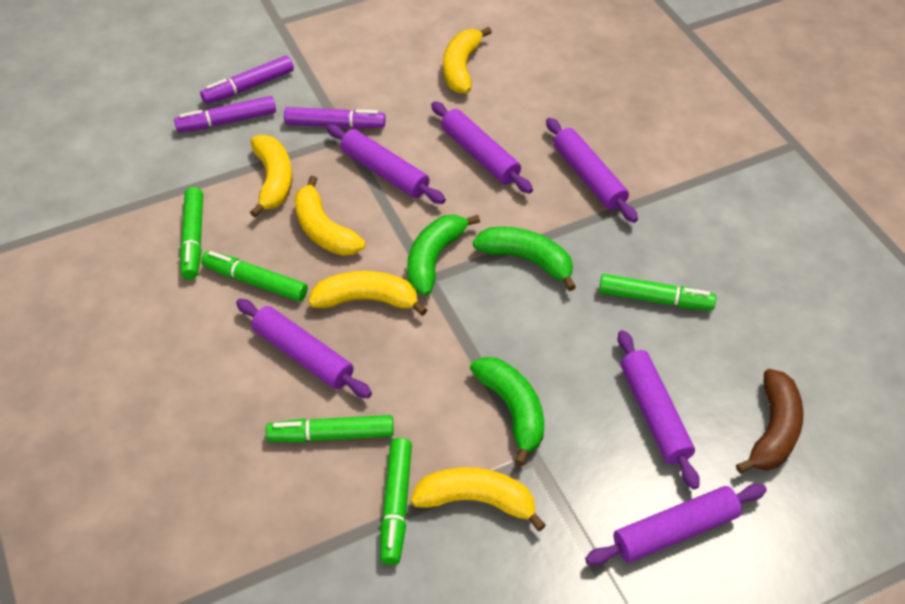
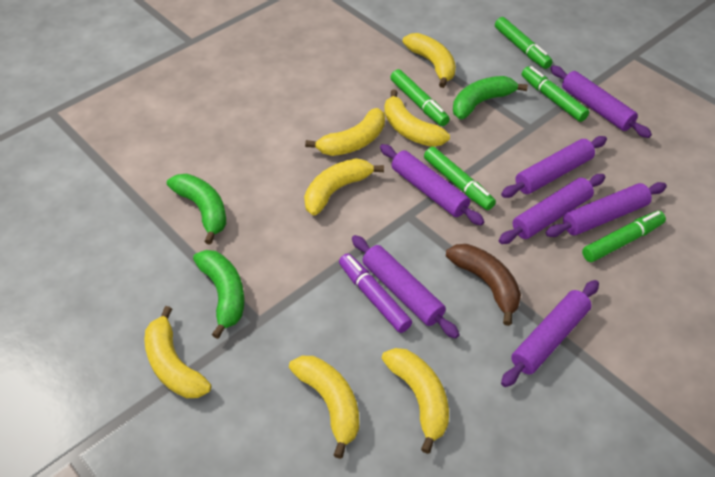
purple marker: 3 -> 1
purple rolling pin: 6 -> 7
yellow banana: 5 -> 7

